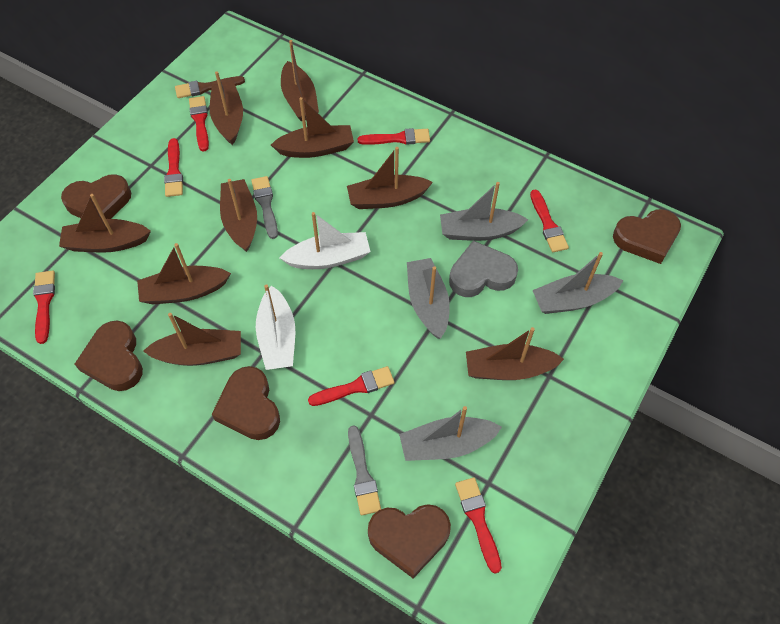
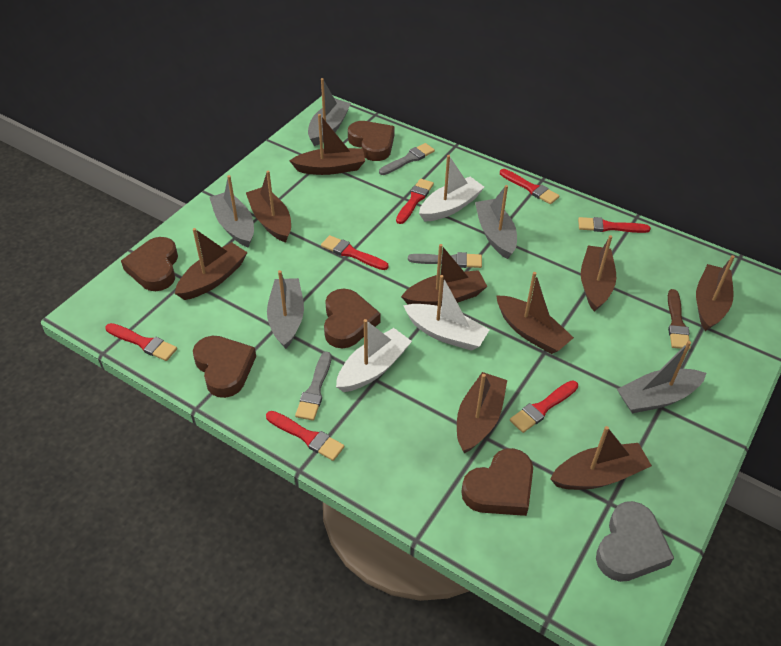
grey boat: 4 -> 5
grey brush: 2 -> 3
white boat: 2 -> 3

